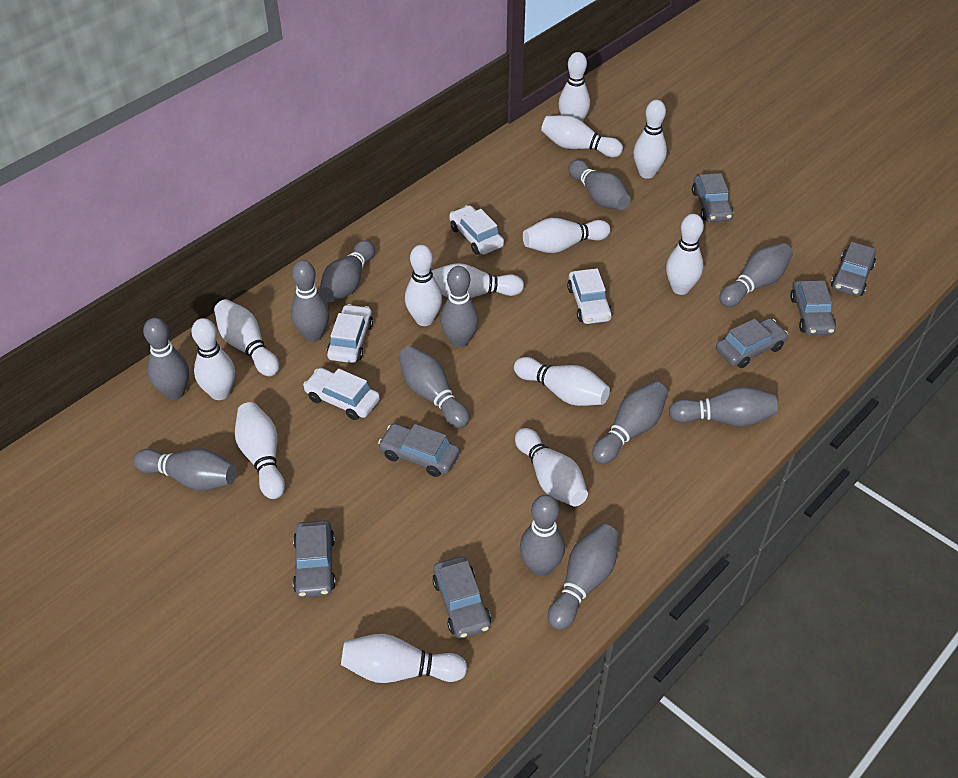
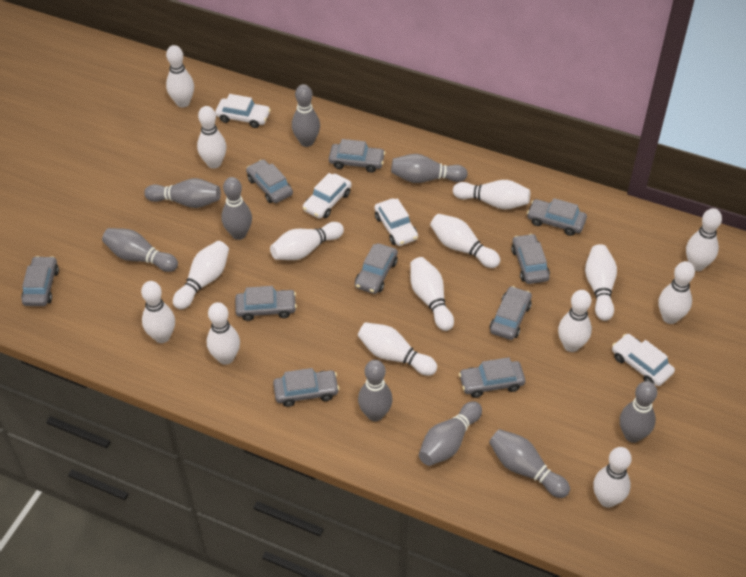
grey bowling pin: 12 -> 9
grey car: 7 -> 10
white bowling pin: 13 -> 15

